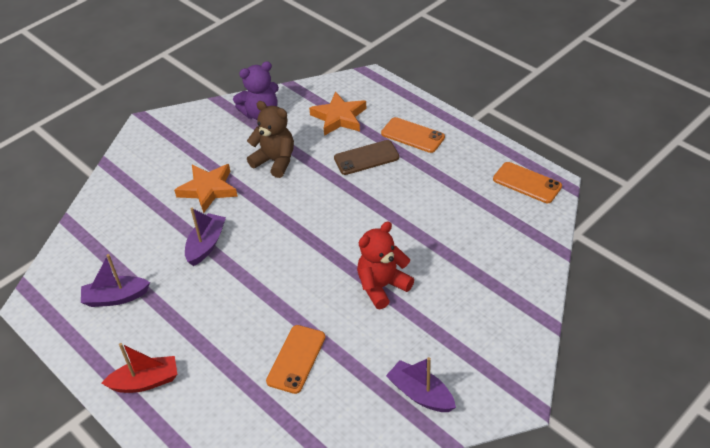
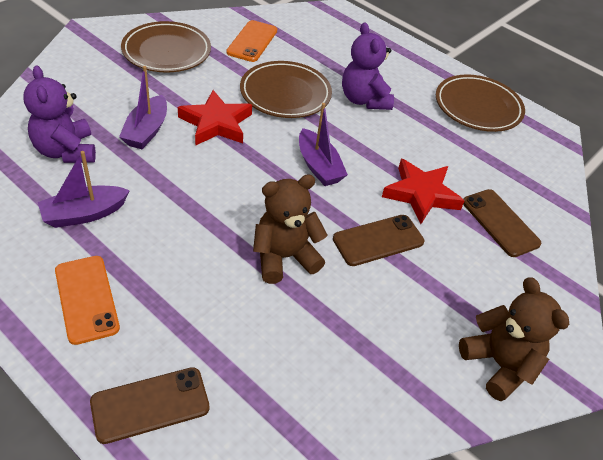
brown phone: 1 -> 3
brown plate: 0 -> 3
brown teddy bear: 1 -> 2
orange phone: 3 -> 2
orange star: 2 -> 0
purple teddy bear: 1 -> 2
red boat: 1 -> 0
red star: 0 -> 2
red teddy bear: 1 -> 0

